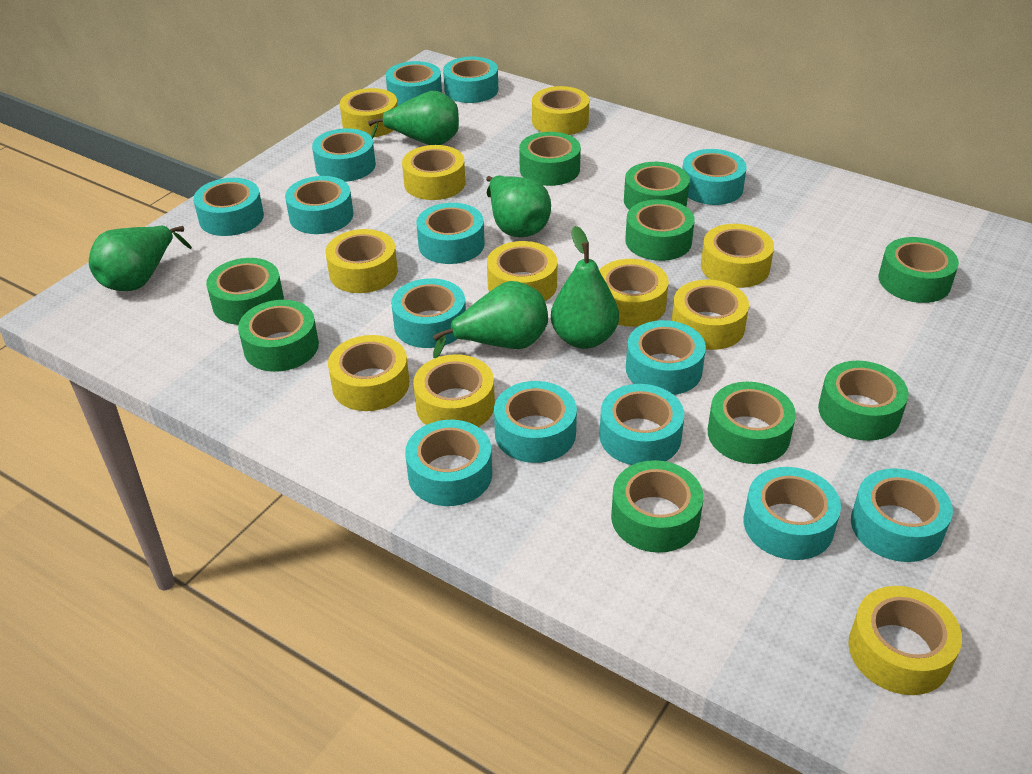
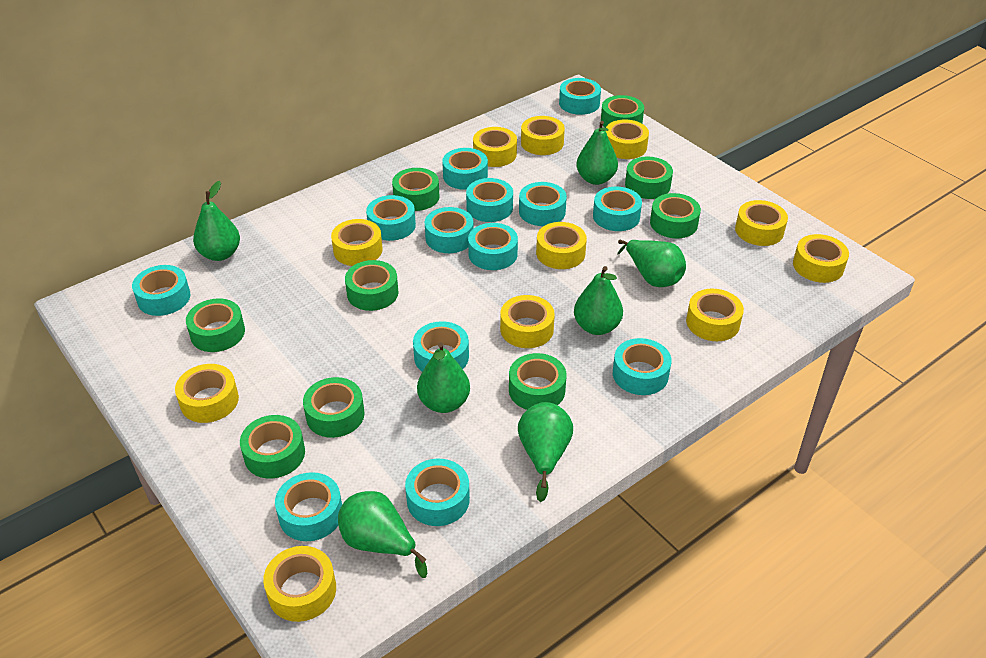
green pear: 5 -> 7
turquoise tape: 14 -> 13

